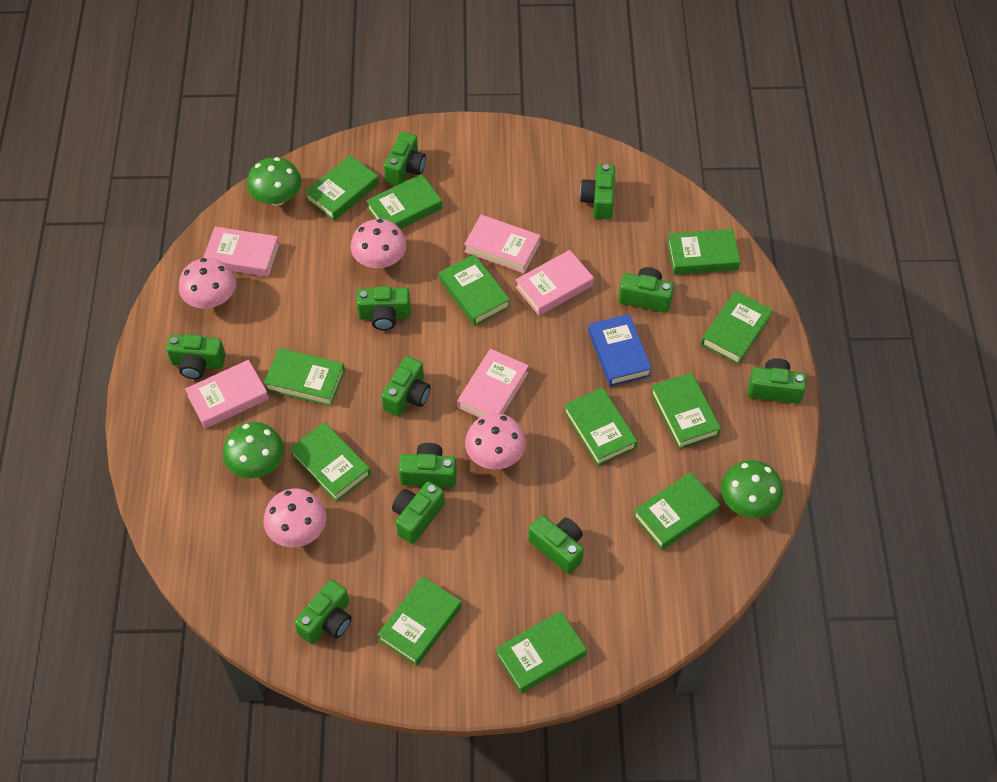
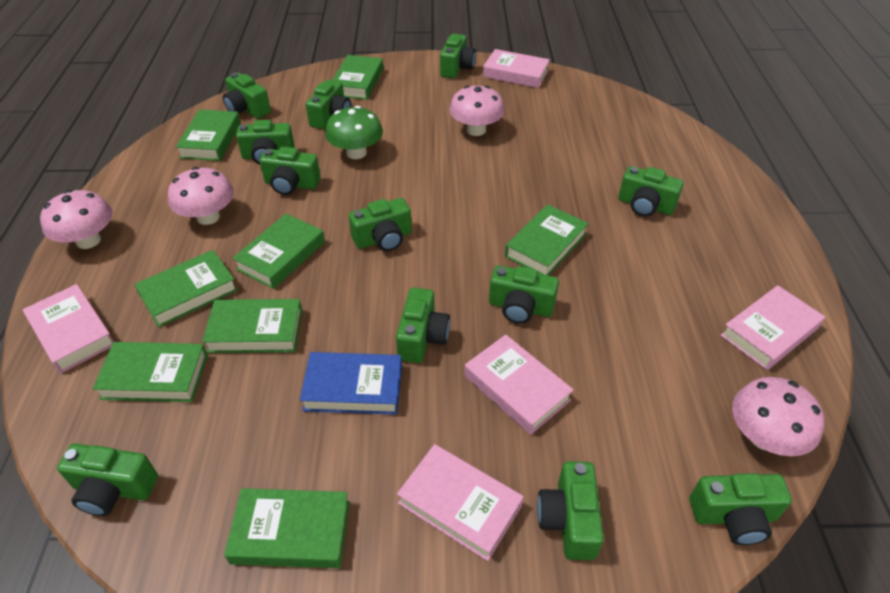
green book: 12 -> 8
green camera: 11 -> 12
green mushroom: 3 -> 1

